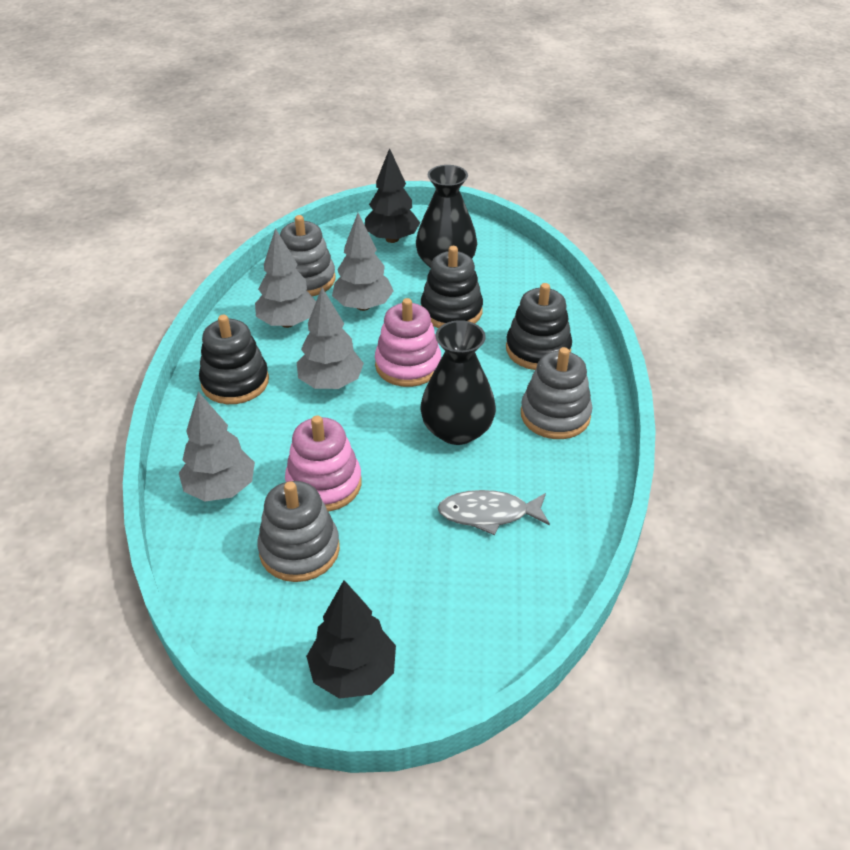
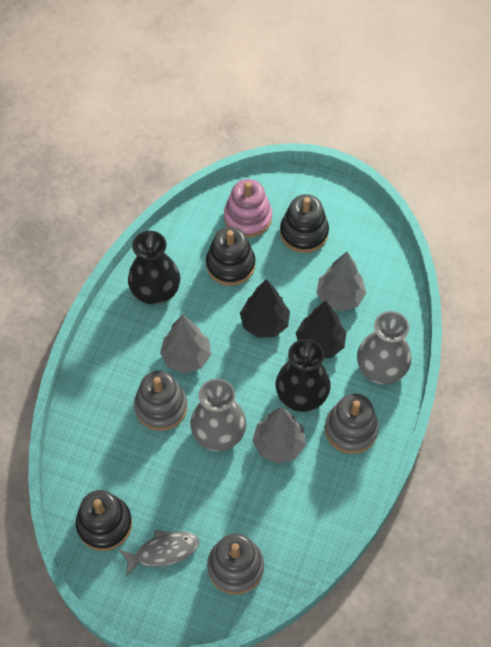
grey tree: 4 -> 3
grey vase: 0 -> 2
pink stacking toy: 2 -> 1

